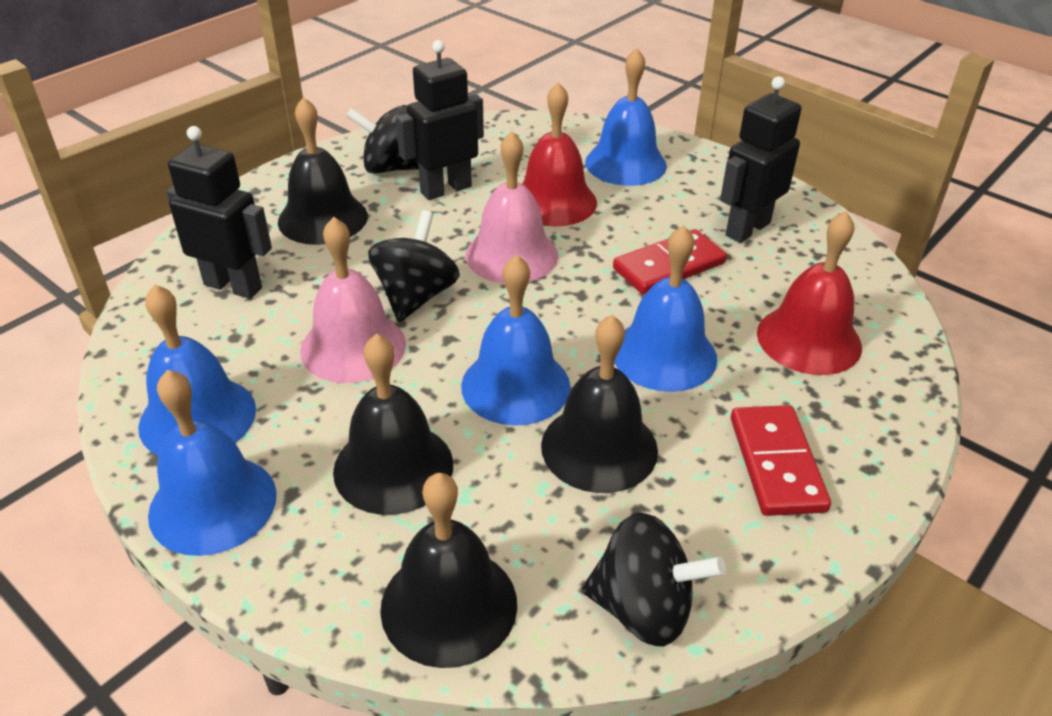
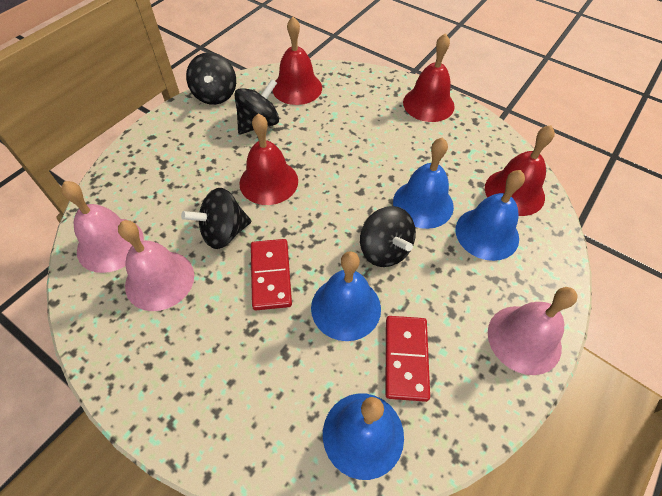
black bell: 4 -> 0
black robot: 3 -> 0
black spinning top: 3 -> 4
blue bell: 5 -> 4
pink bell: 2 -> 3
red bell: 2 -> 4

